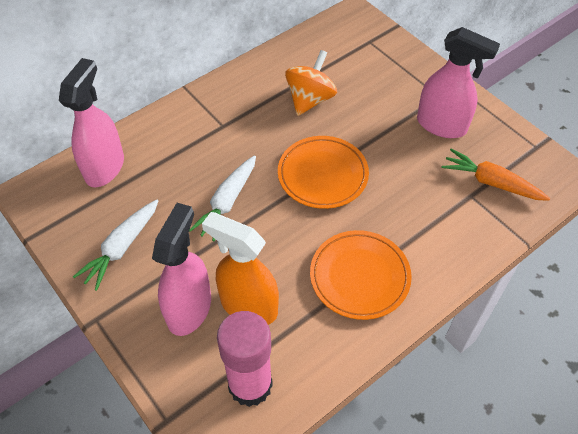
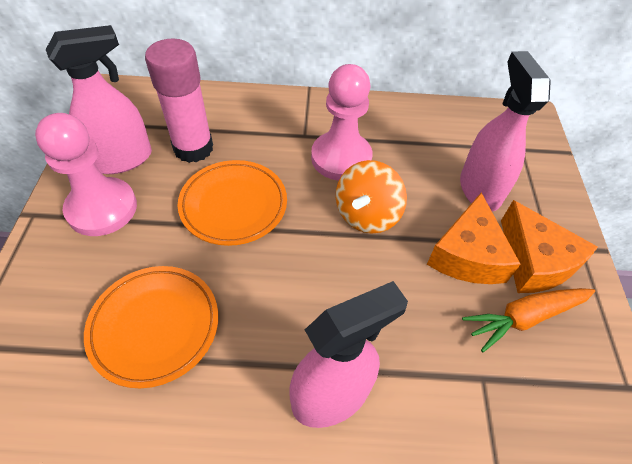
orange cheese: 0 -> 2
orange spray bottle: 1 -> 0
pink pawn: 0 -> 2
white carrot: 2 -> 0

